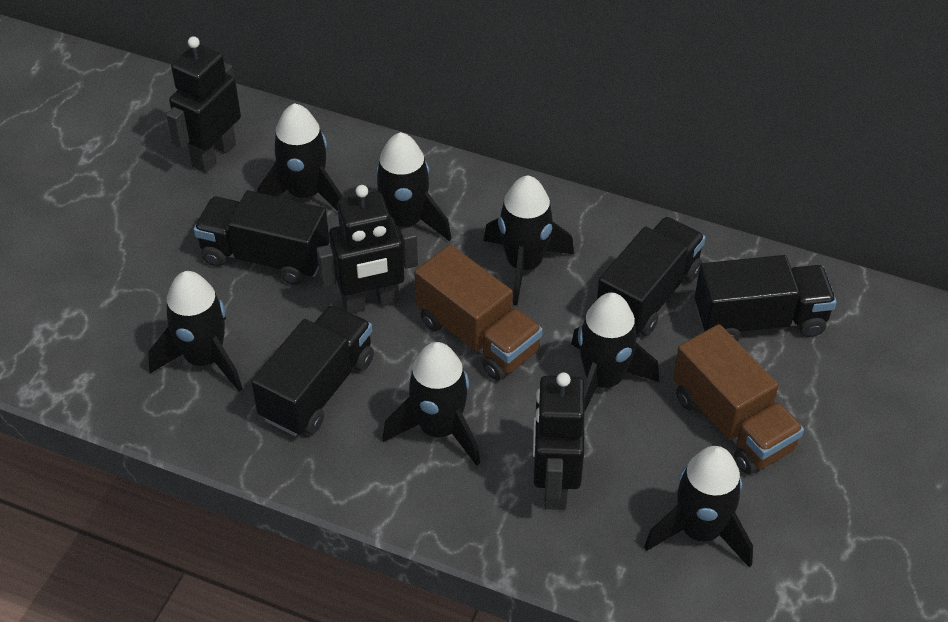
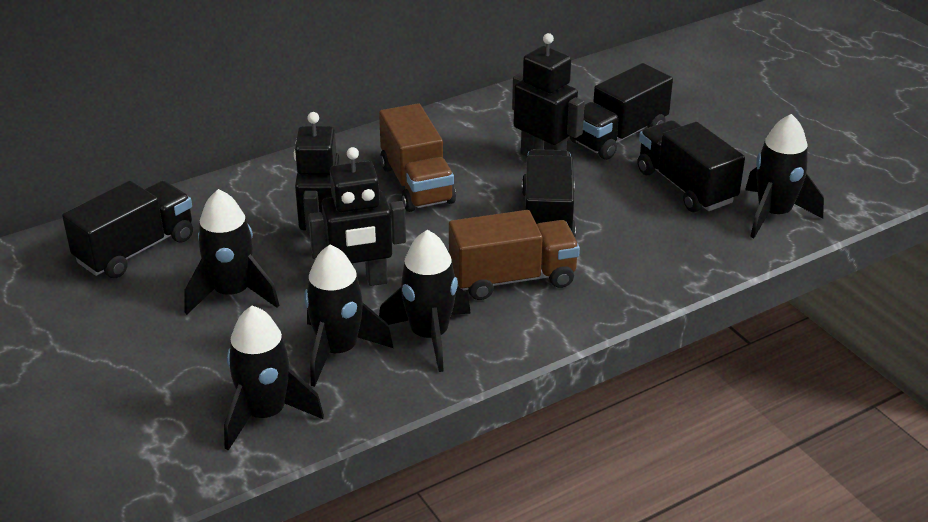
black rocket: 7 -> 5

